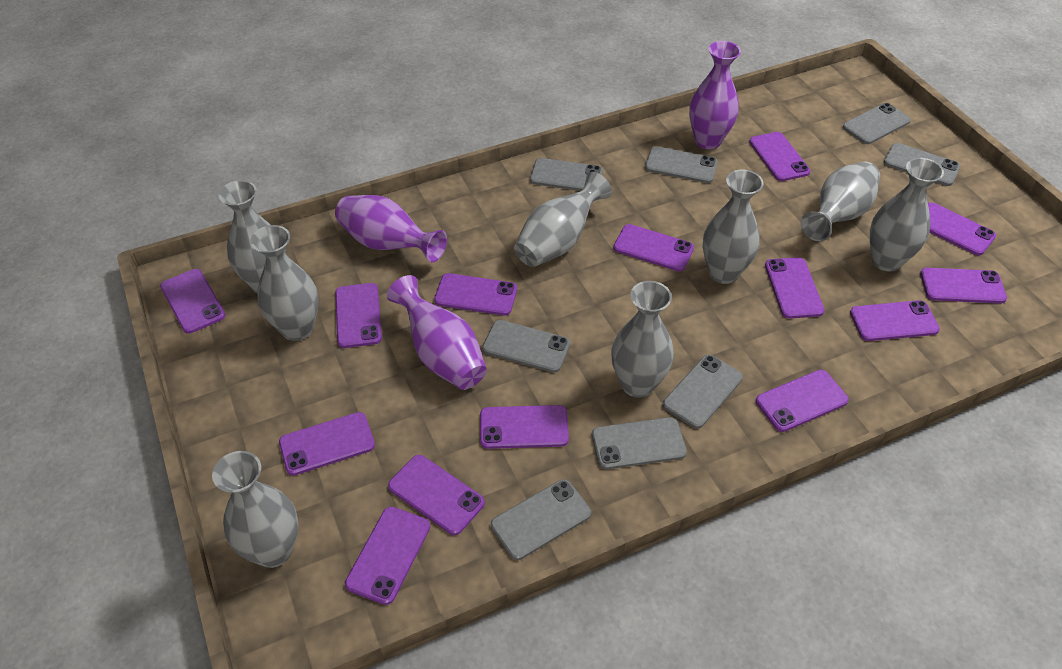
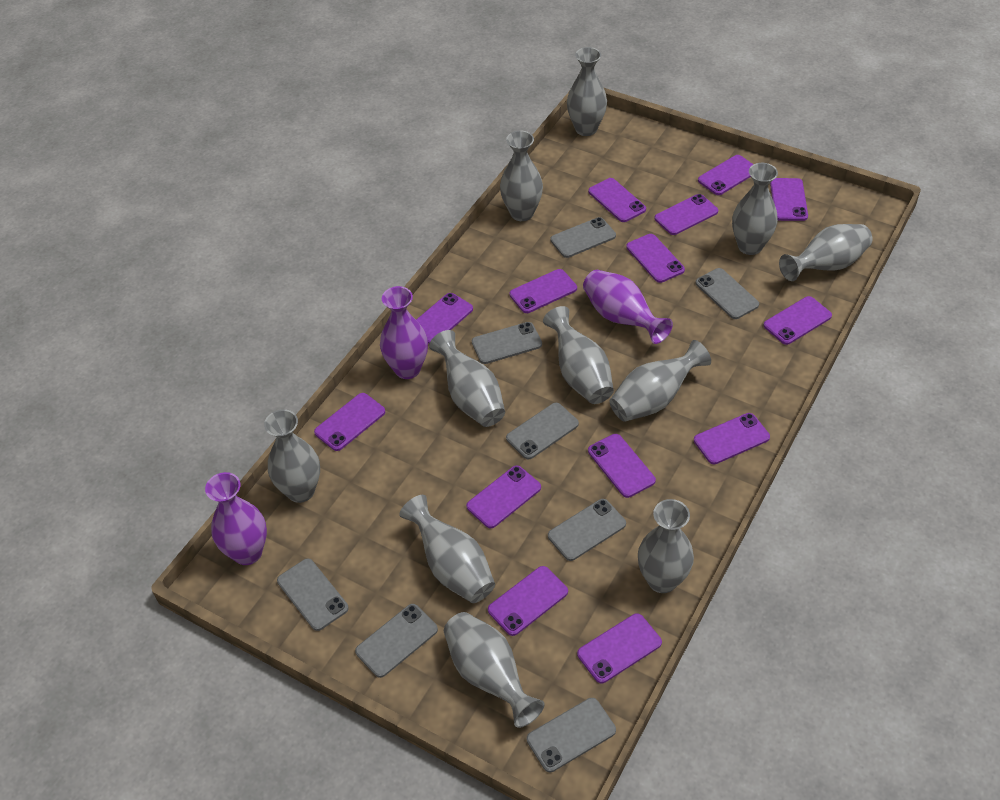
grey vase: 8 -> 11

